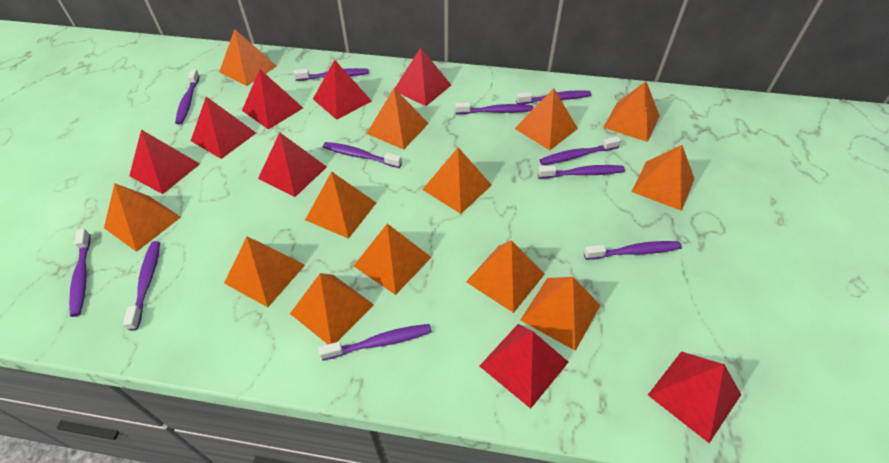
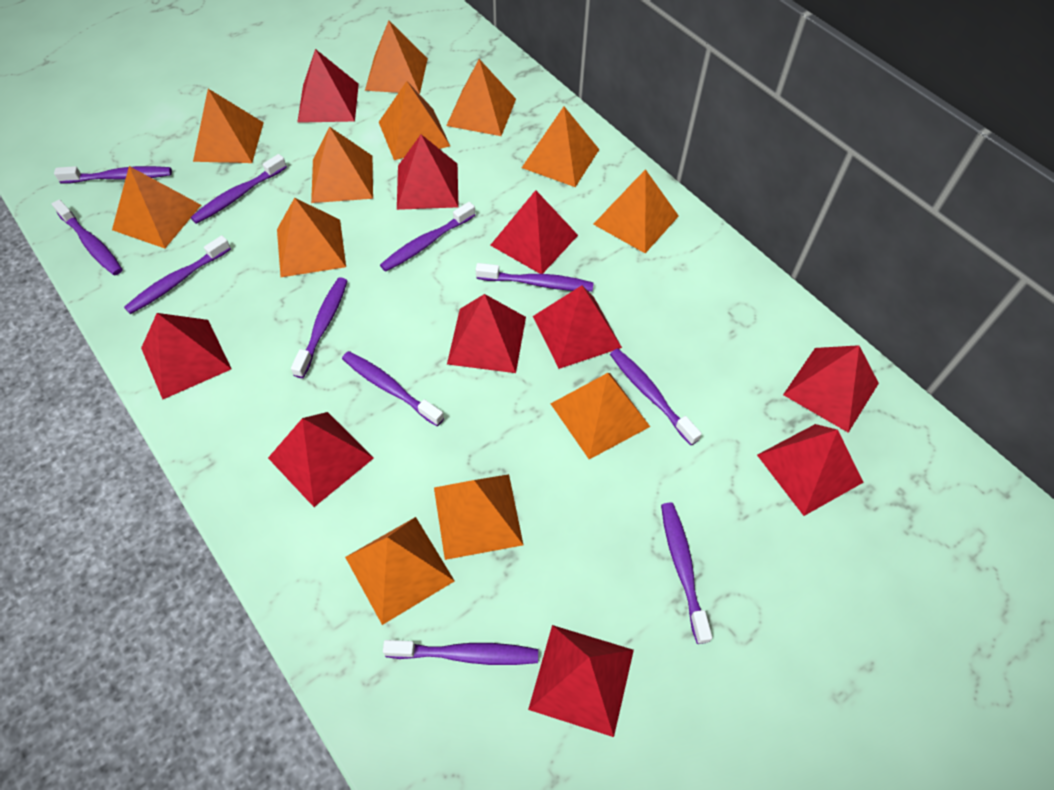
orange pyramid: 13 -> 12
red pyramid: 8 -> 10

